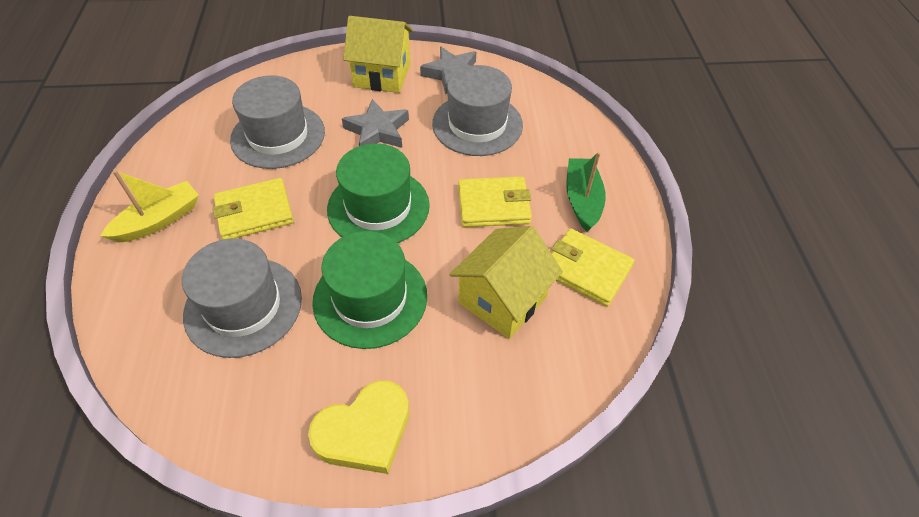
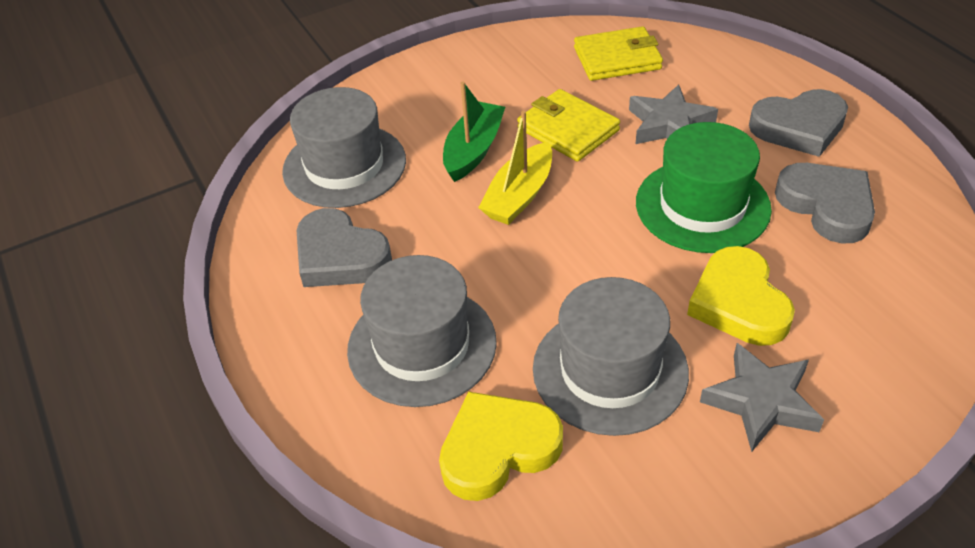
green hat: 2 -> 1
grey heart: 0 -> 3
yellow heart: 1 -> 2
yellow house: 2 -> 0
yellow wallet: 3 -> 2

